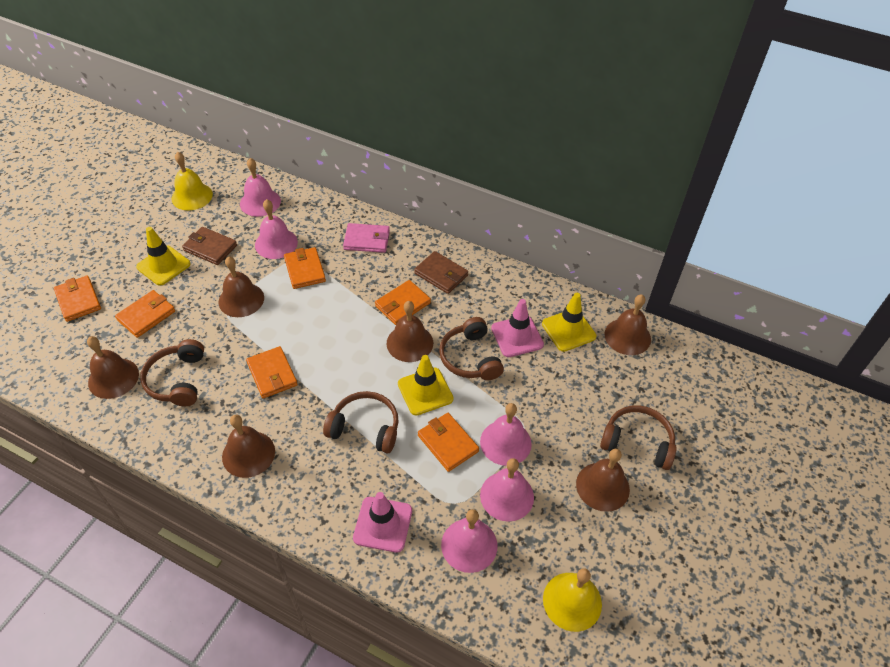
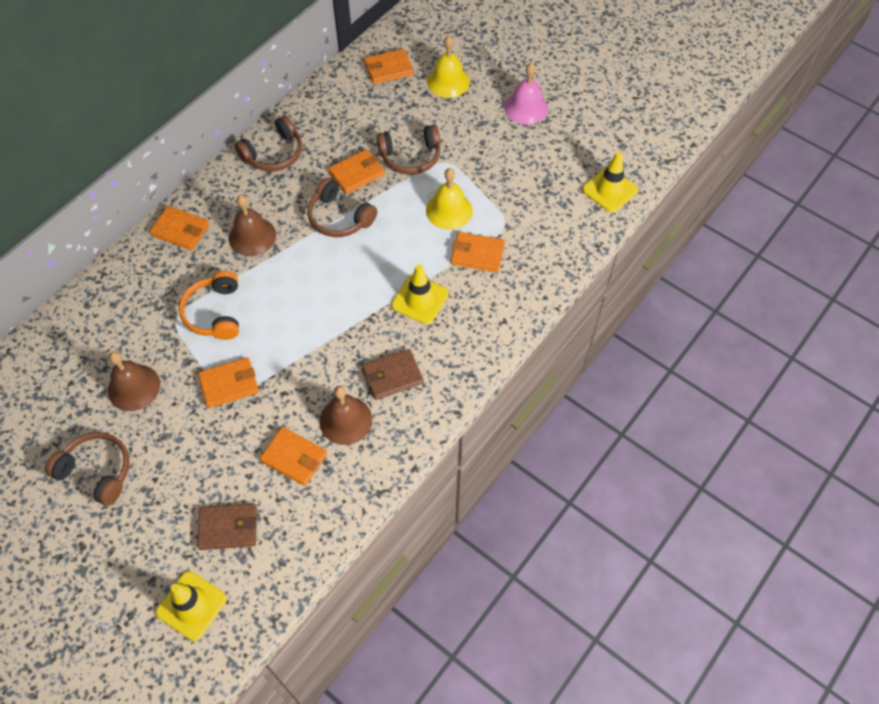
brown bell: 6 -> 3
orange headphones: 0 -> 1
pink bell: 5 -> 1
pink traffic cone: 2 -> 0
pink wallet: 1 -> 0

